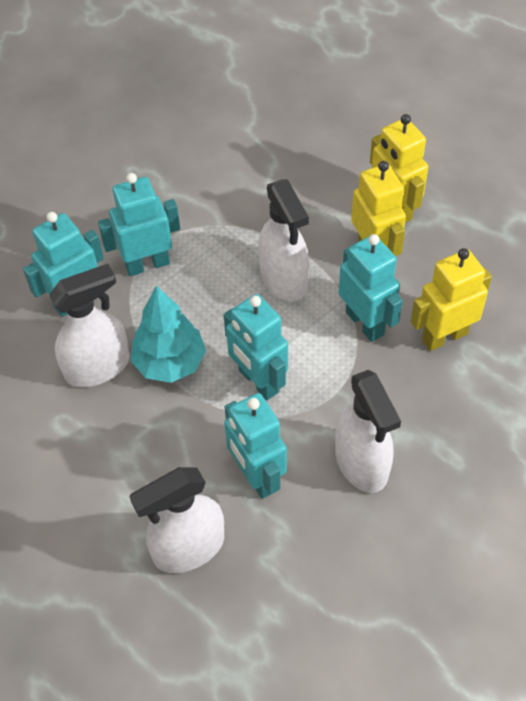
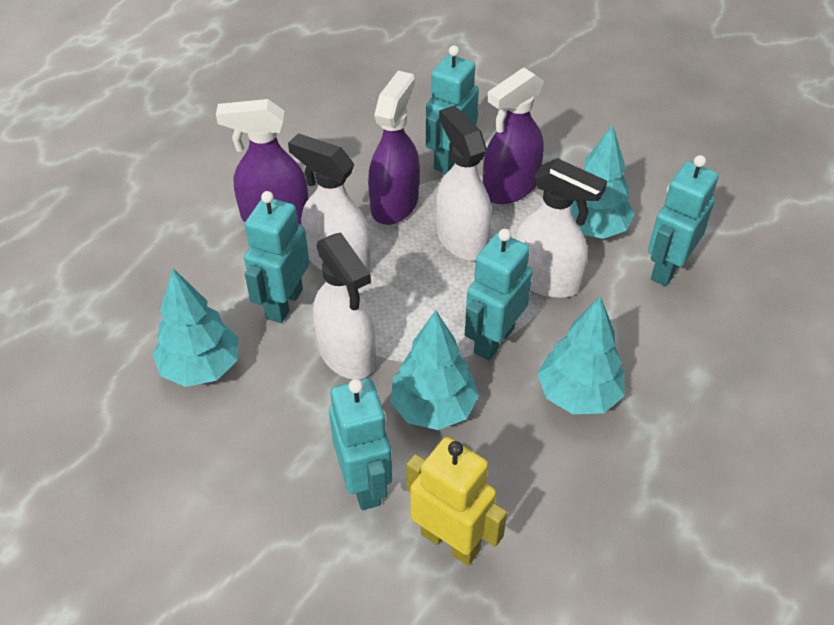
purple spray bottle: 0 -> 3
turquoise tree: 1 -> 4
yellow robot: 3 -> 1

